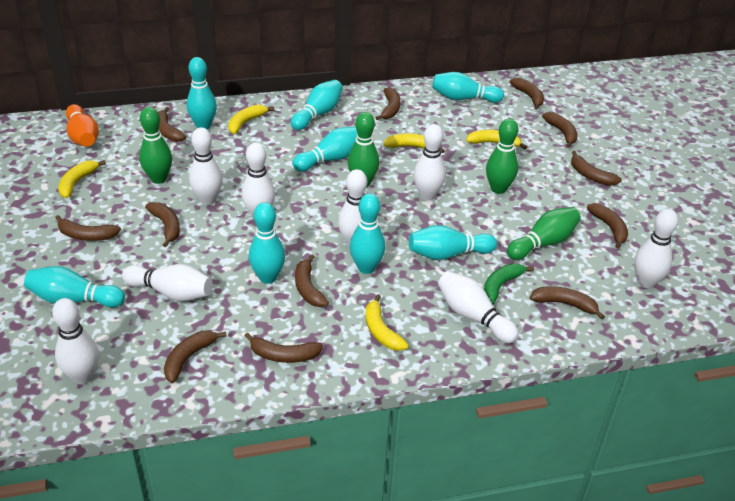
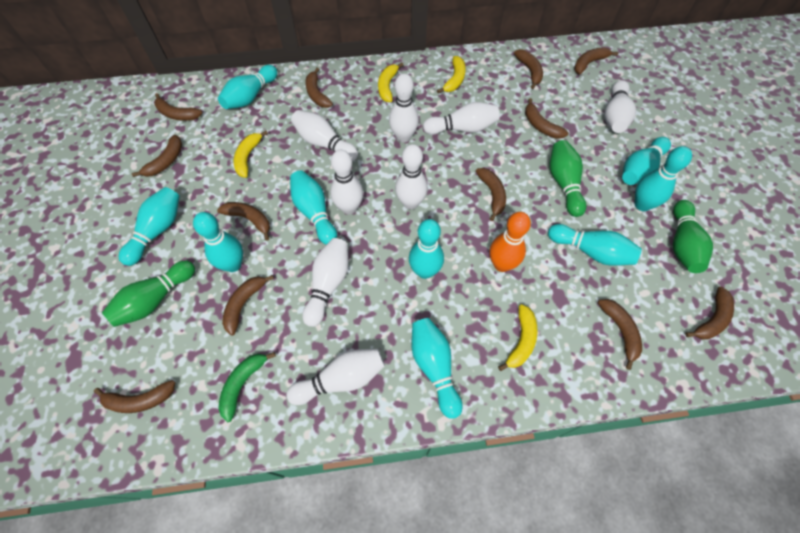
green bowling pin: 4 -> 3
turquoise bowling pin: 8 -> 9
yellow banana: 5 -> 4

